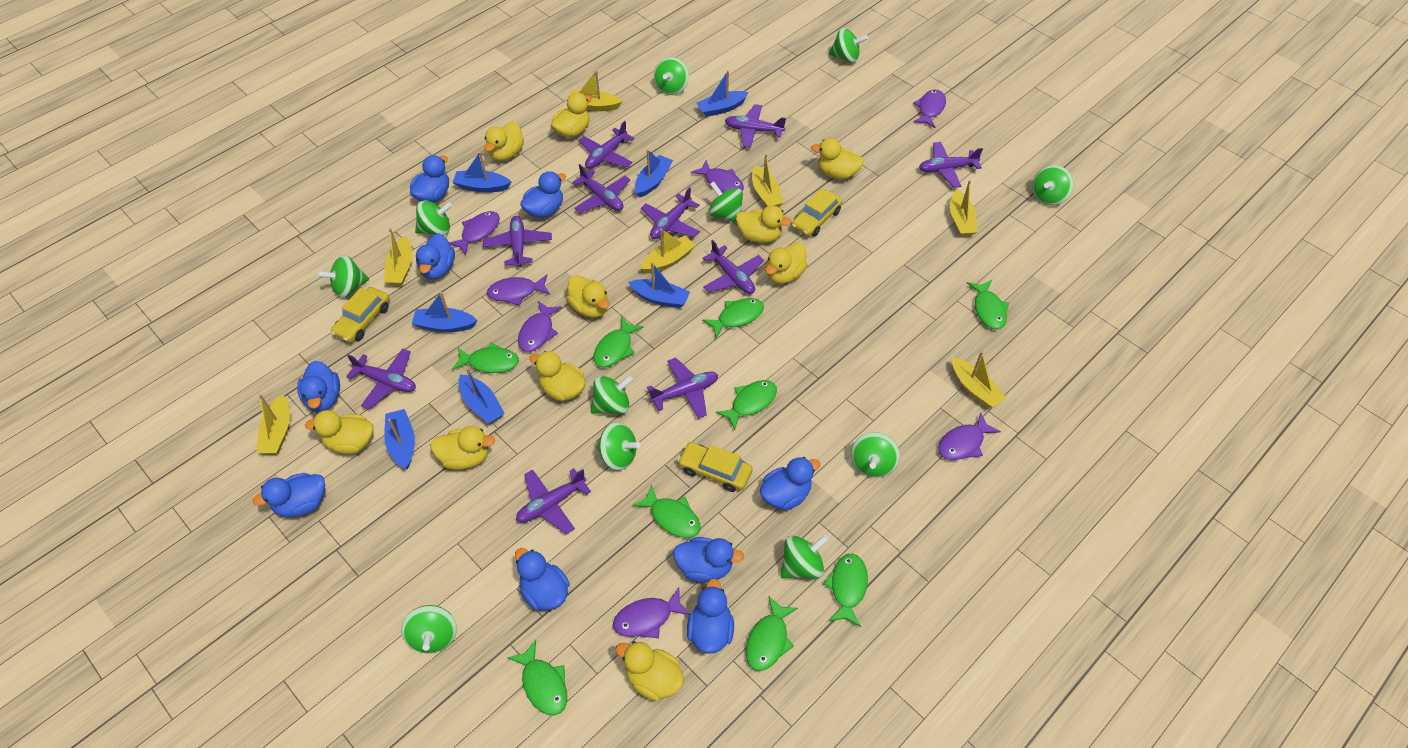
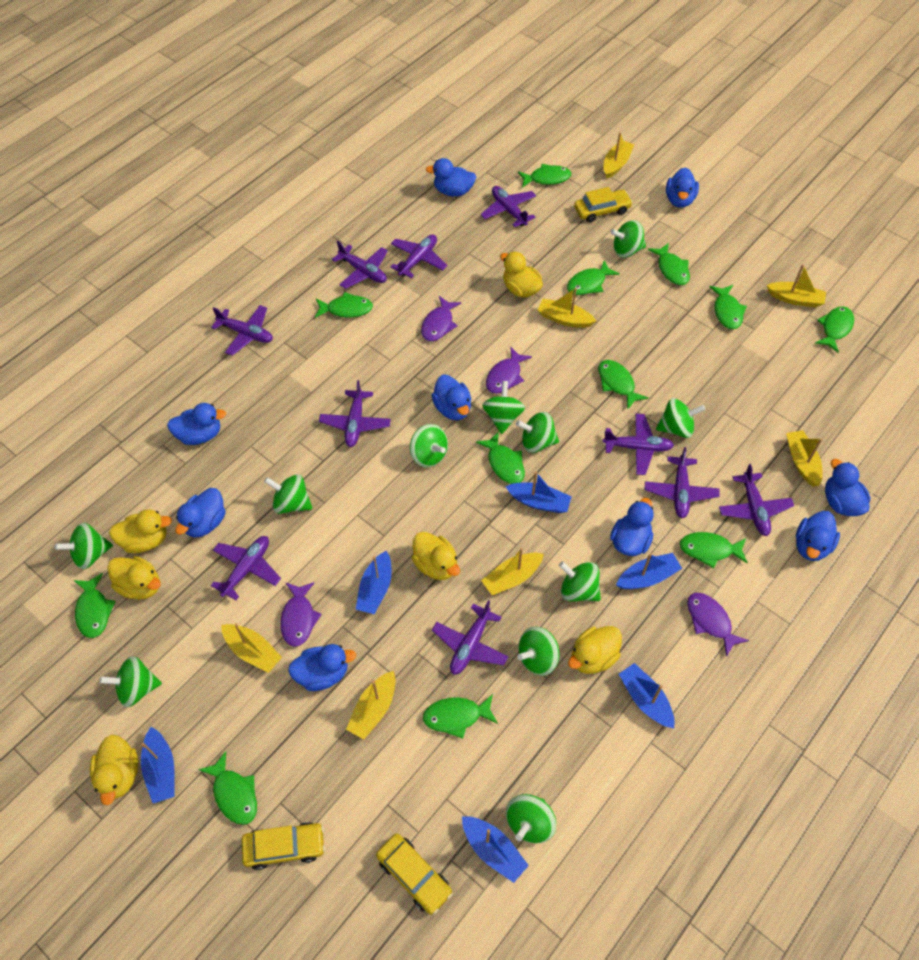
blue boat: 7 -> 6
green fish: 9 -> 12
purple fish: 7 -> 4
yellow duck: 10 -> 6

